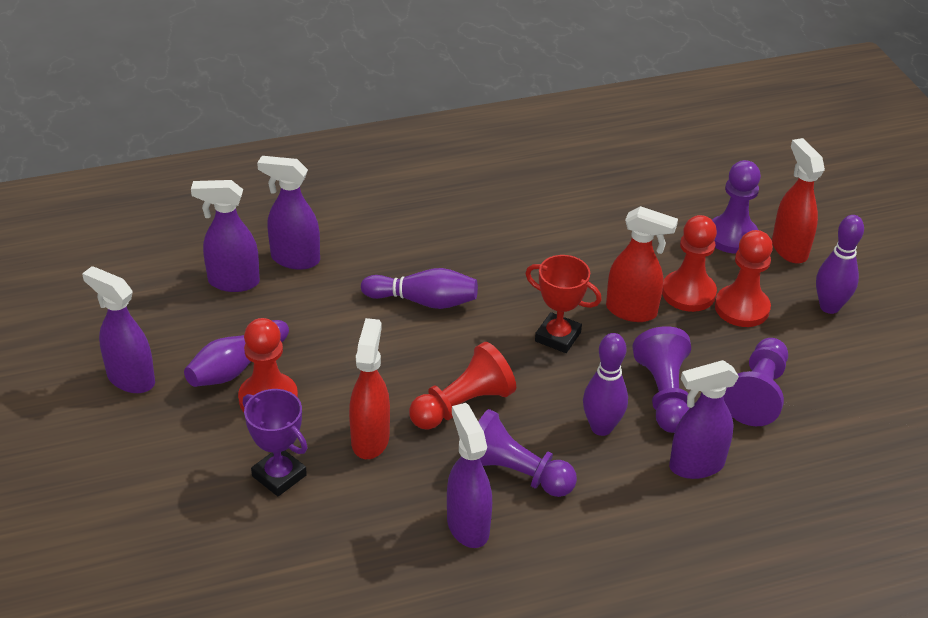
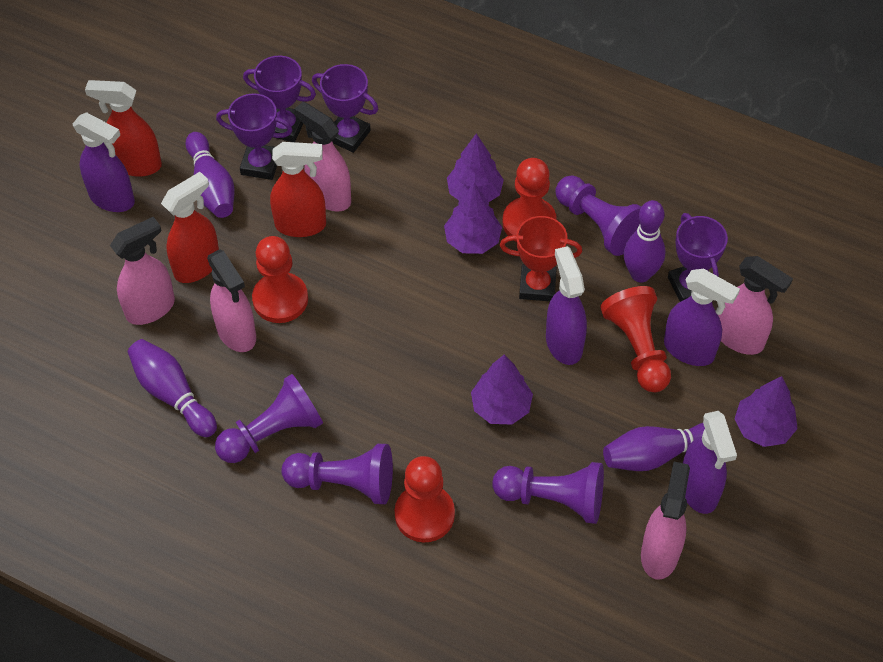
pink spray bottle: 0 -> 5
purple spray bottle: 5 -> 4
purple tree: 0 -> 4
purple trophy: 1 -> 4

